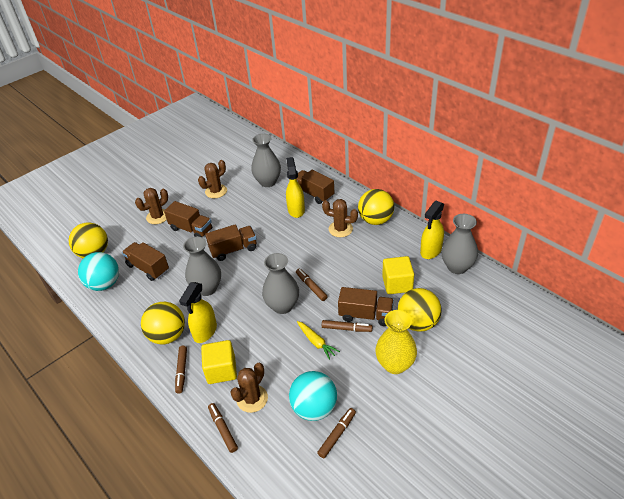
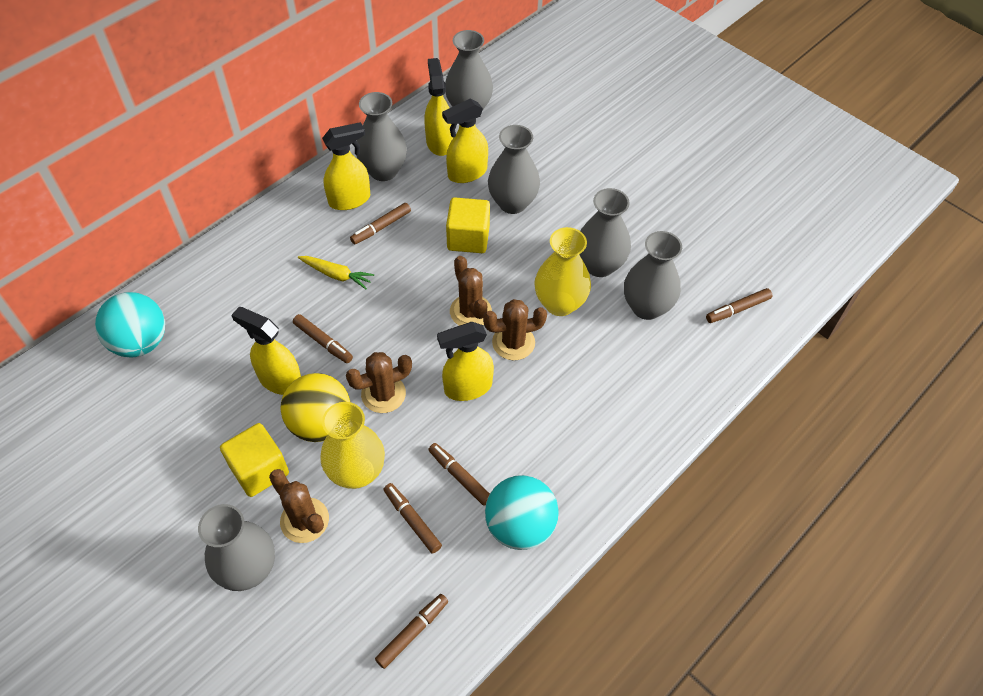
brown marker: 5 -> 6
brown truck: 5 -> 0
grey vase: 4 -> 6
yellow ball: 4 -> 1
yellow spray bottle: 3 -> 5
yellow vase: 1 -> 2

